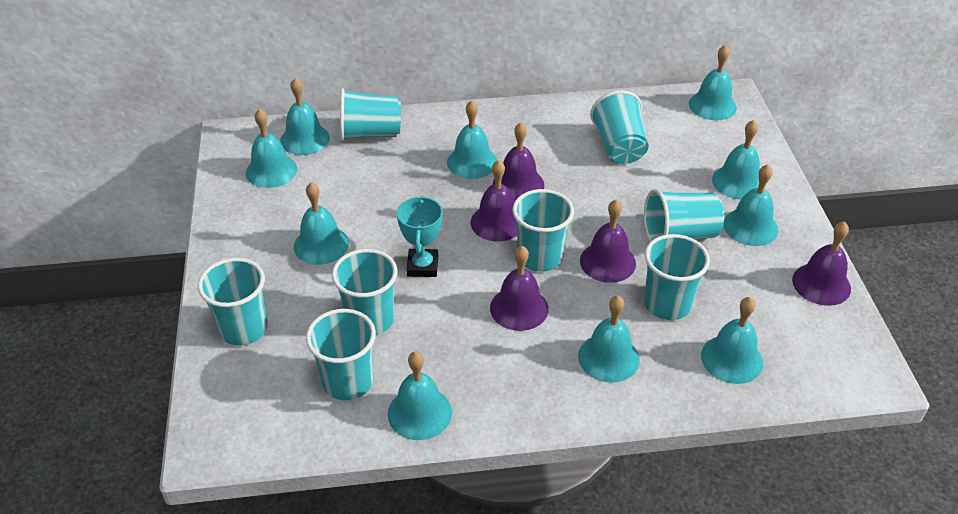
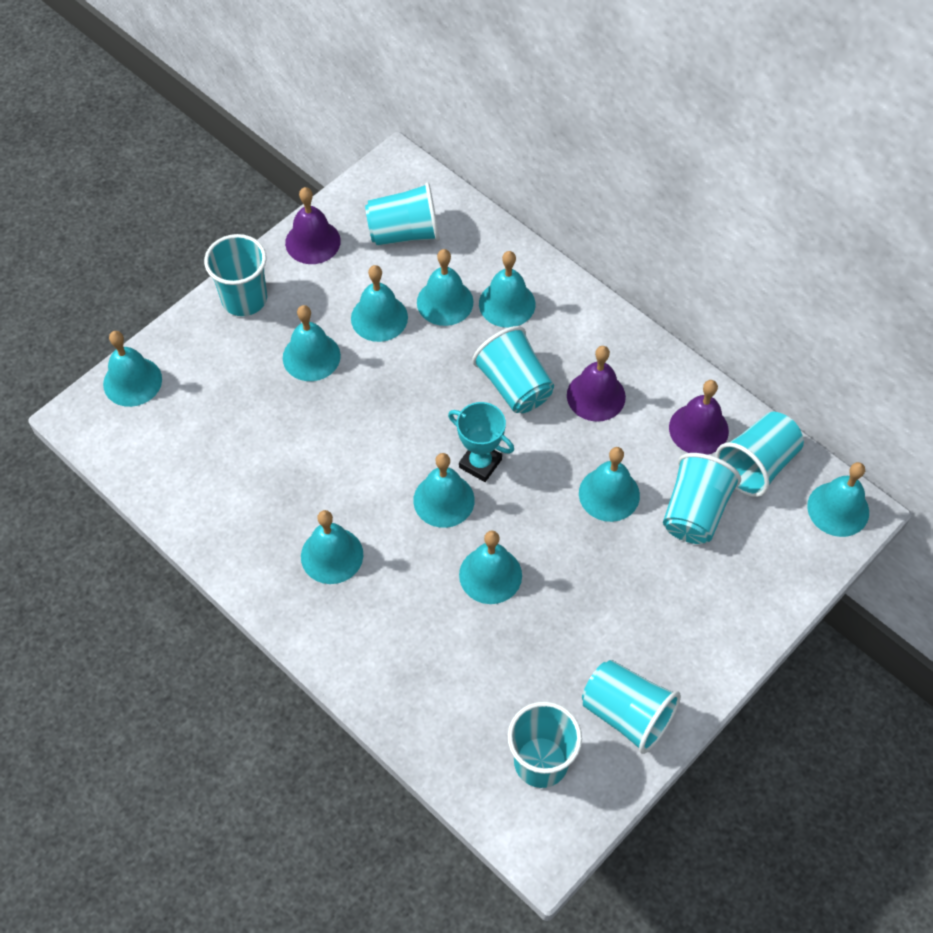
purple bell: 5 -> 3
turquoise cup: 8 -> 7

